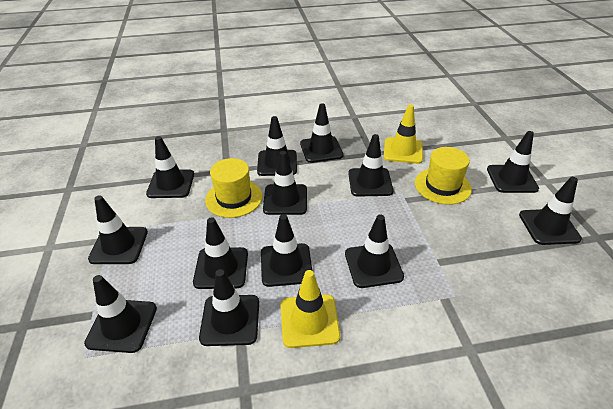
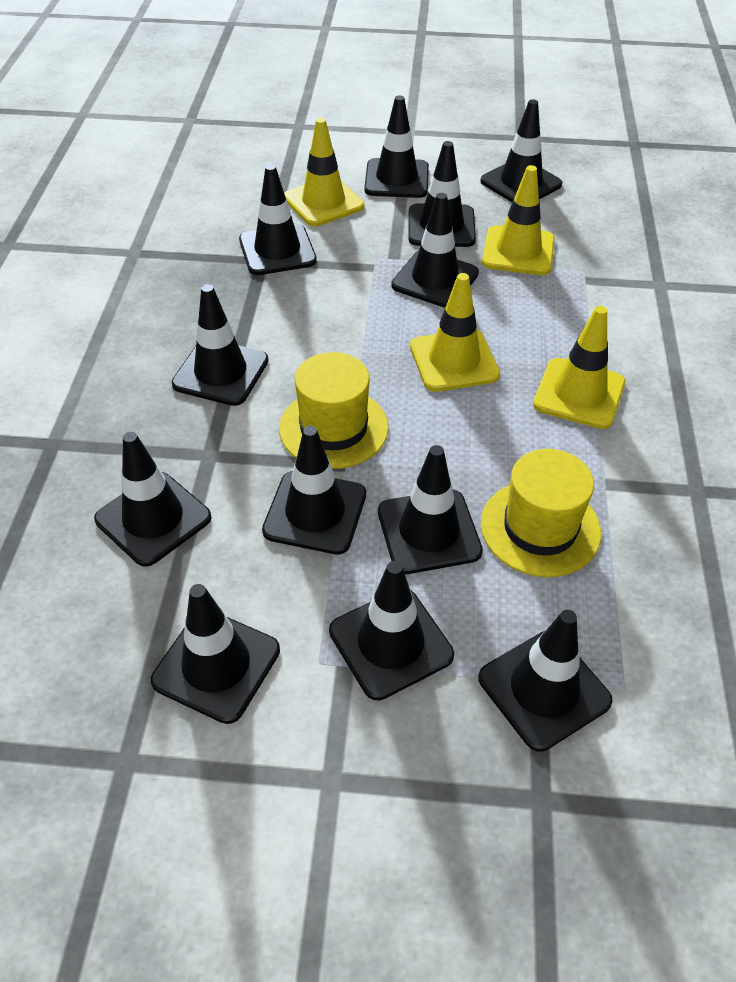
black traffic cone: 13 -> 12
yellow traffic cone: 2 -> 4

